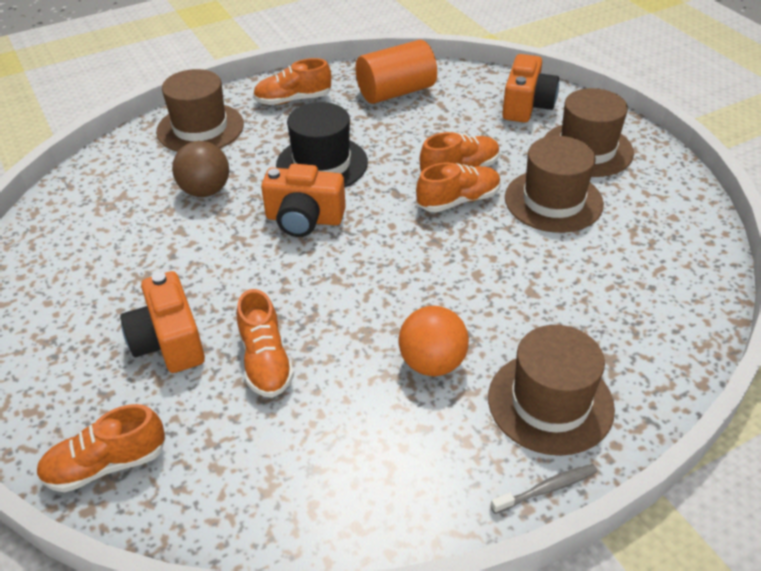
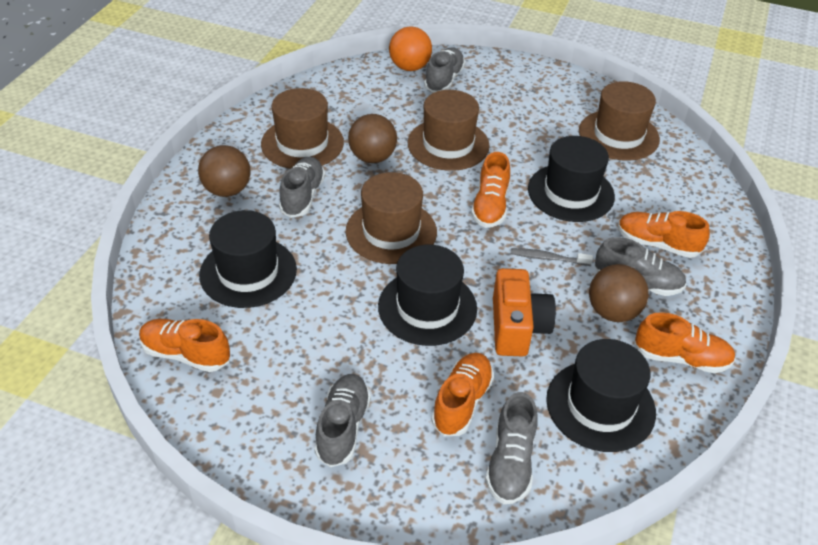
black hat: 1 -> 4
brown ball: 1 -> 3
grey shoe: 0 -> 5
orange camera: 3 -> 1
orange cylinder: 1 -> 0

